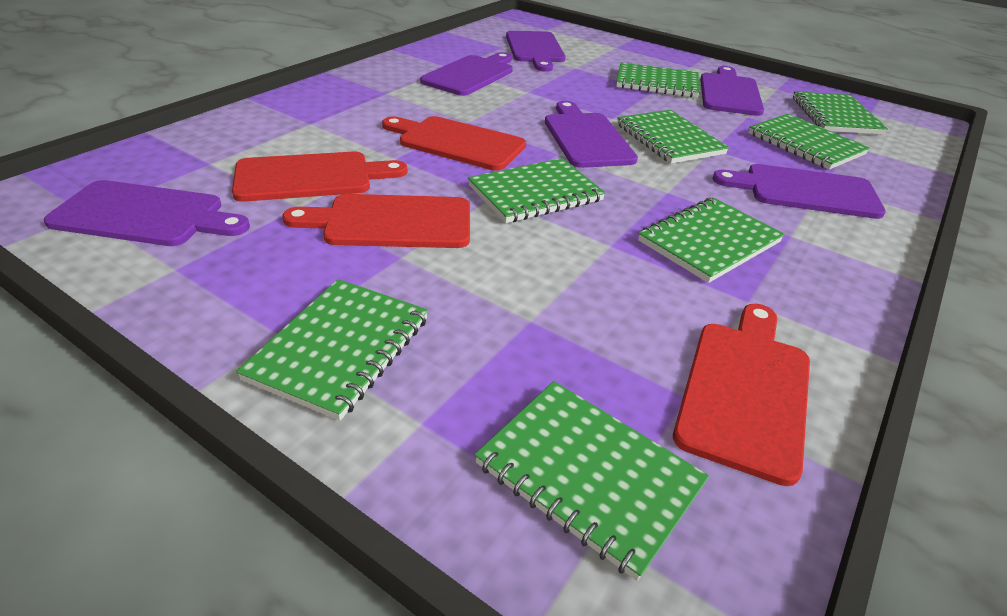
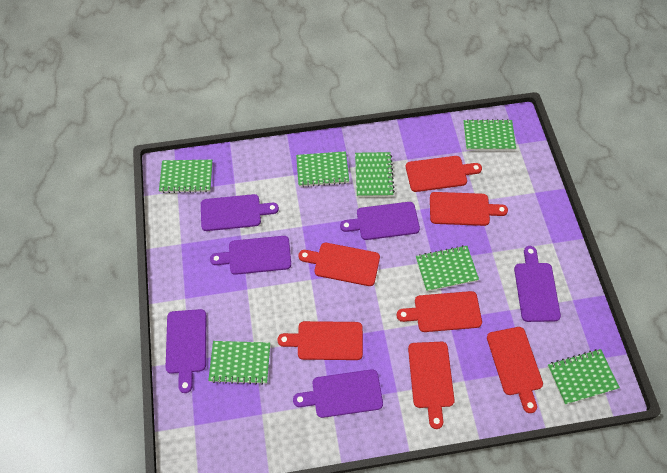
green notebook: 8 -> 7
red cutting board: 4 -> 7

